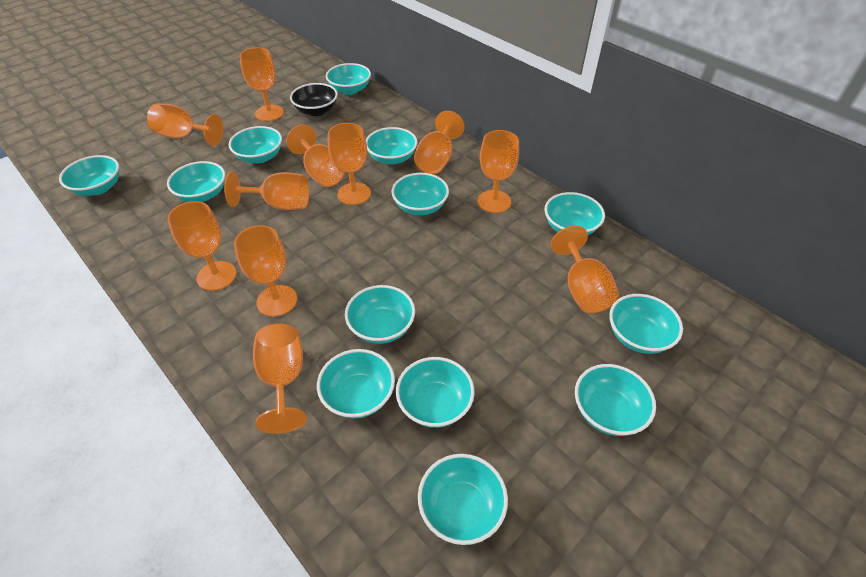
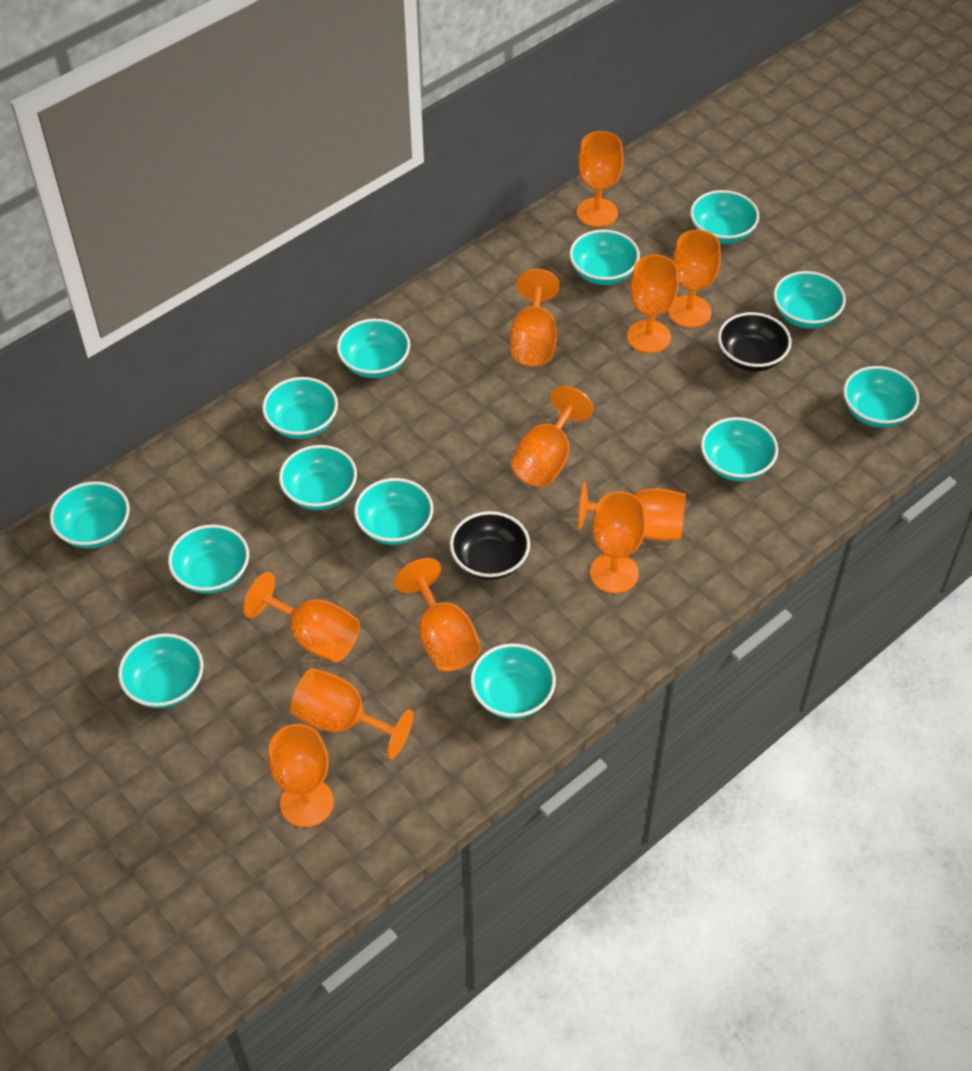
black bowl: 1 -> 2

